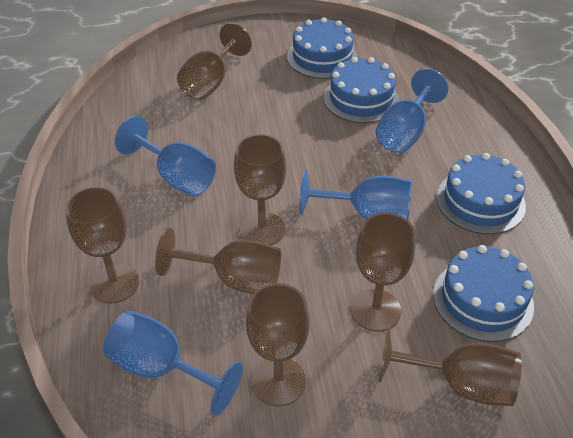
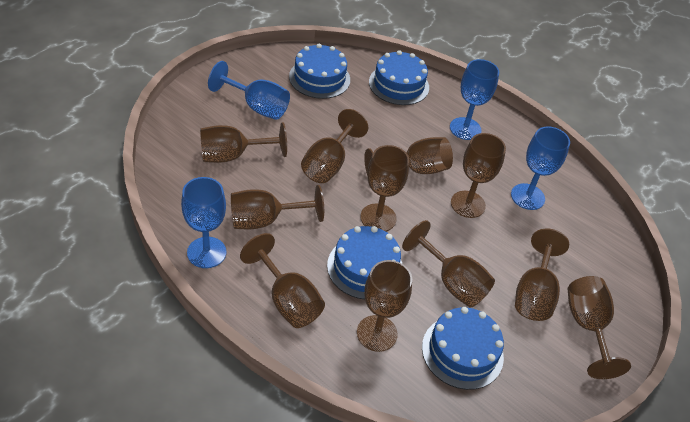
brown goblet: 7 -> 11

